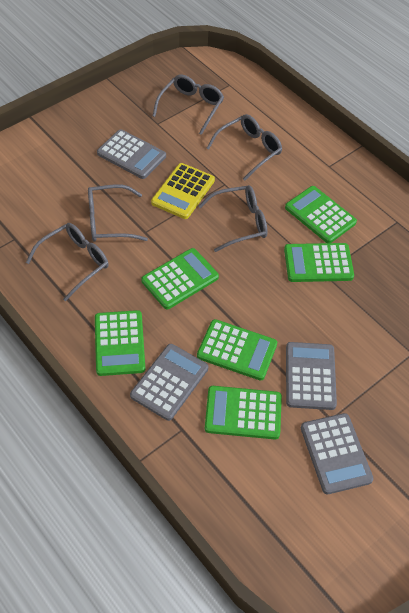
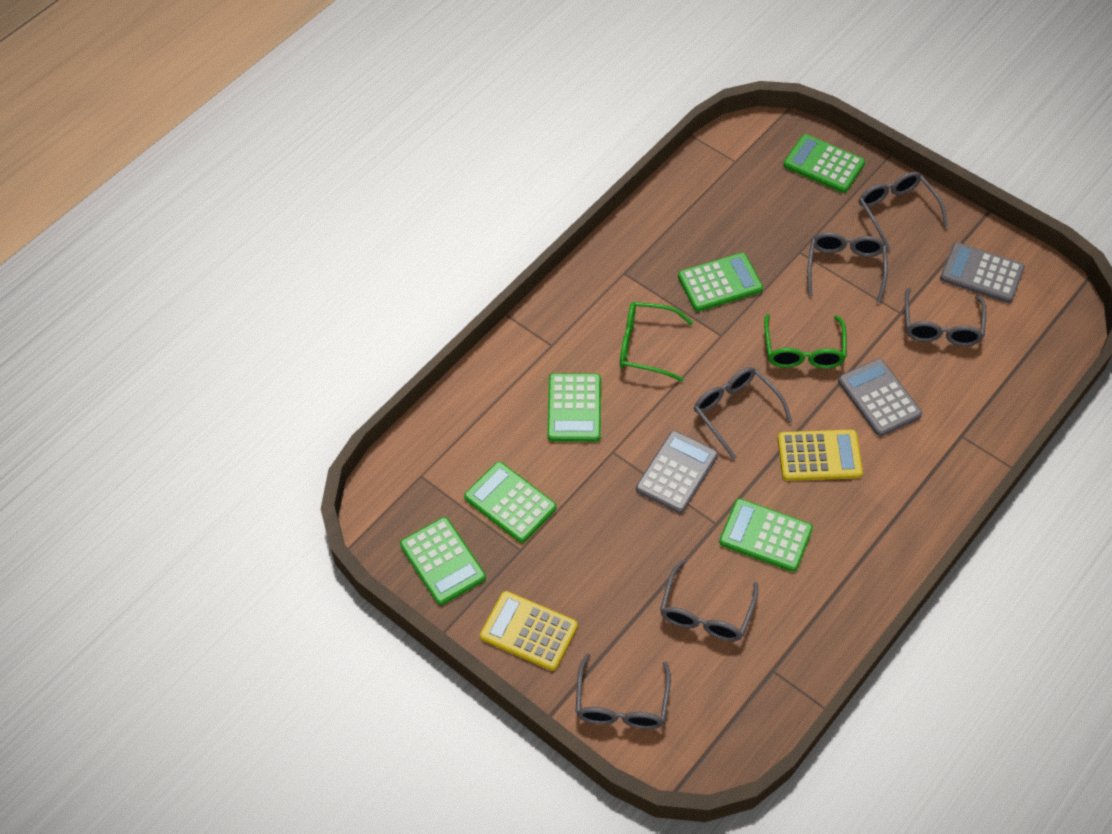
green glasses: 0 -> 2
grey calculator: 4 -> 3
grey glasses: 5 -> 6
yellow calculator: 1 -> 2

